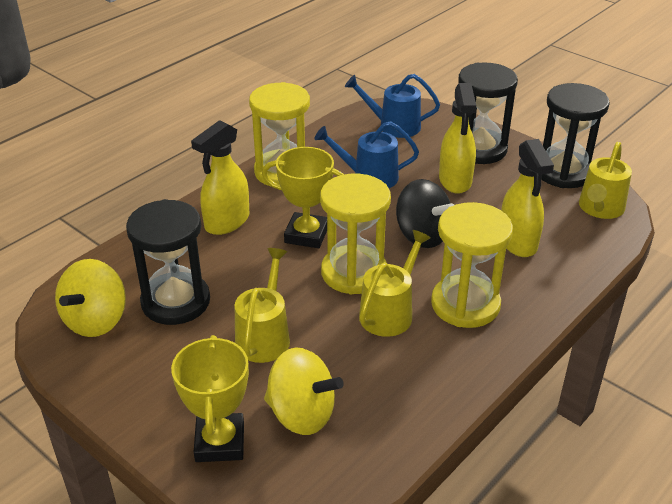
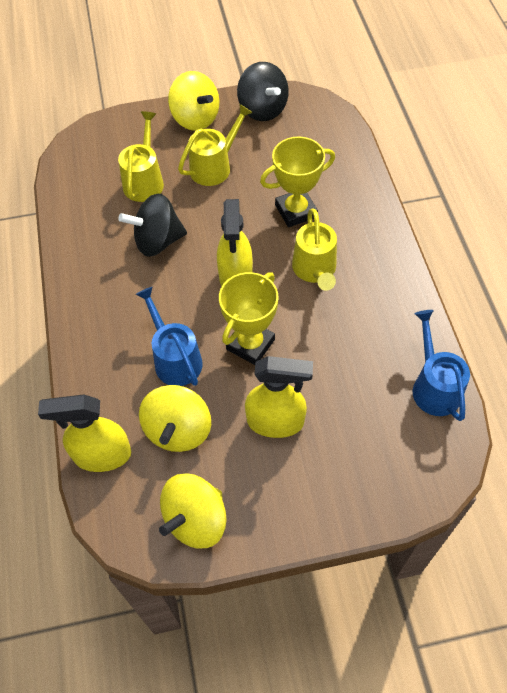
black hourglass: 3 -> 0
black spinning top: 1 -> 2
yellow hourglass: 3 -> 0
yellow spinning top: 2 -> 3

